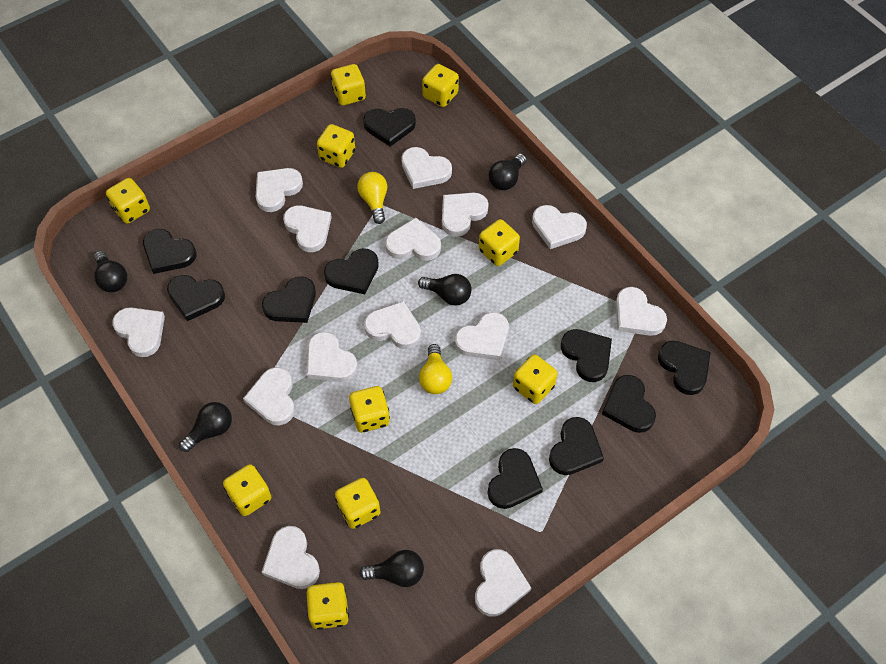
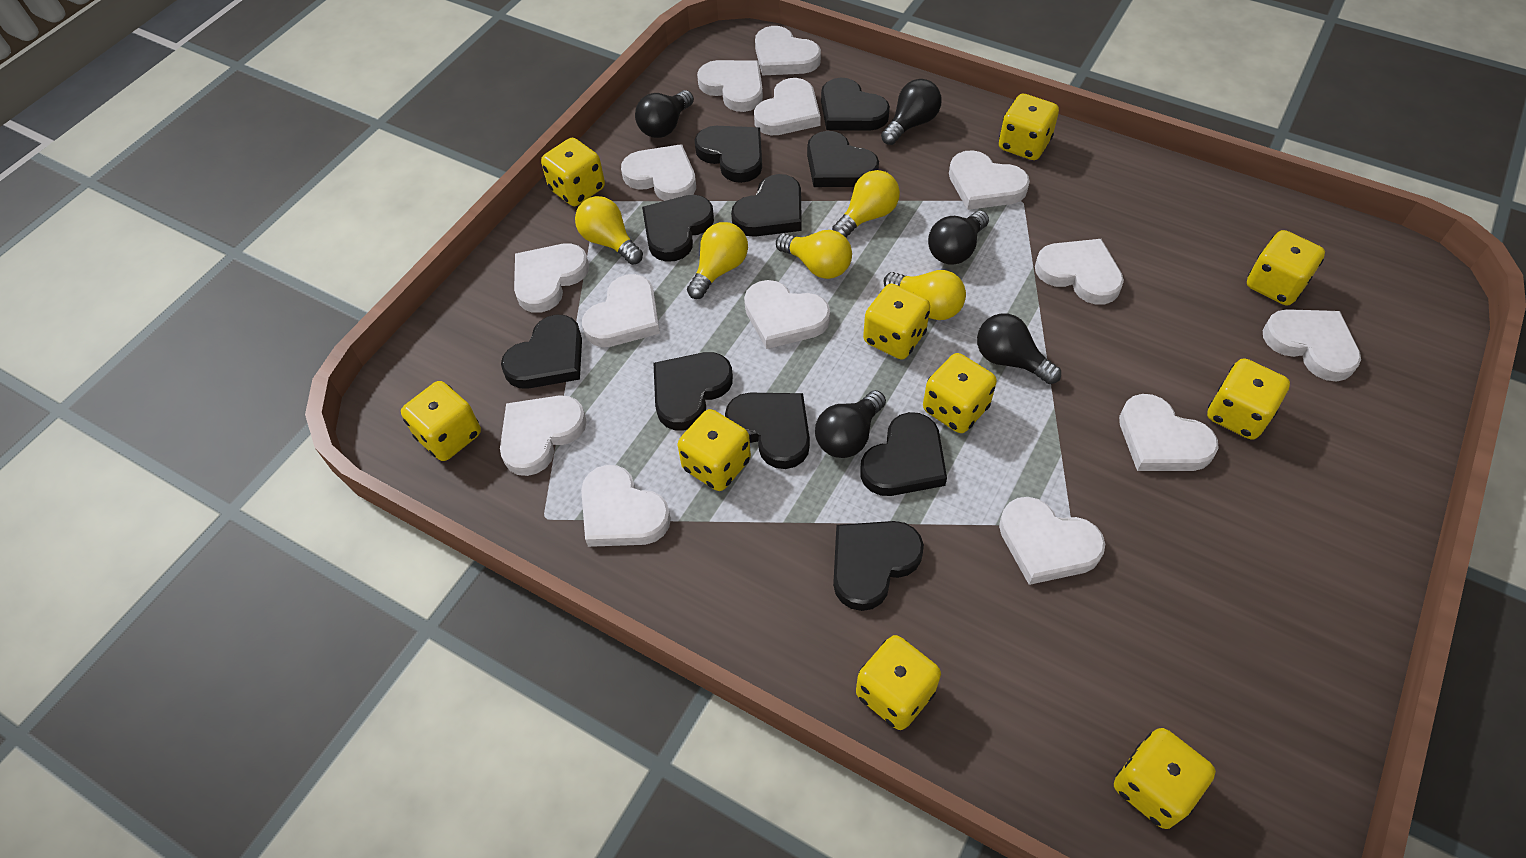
yellow light bulb: 2 -> 5

